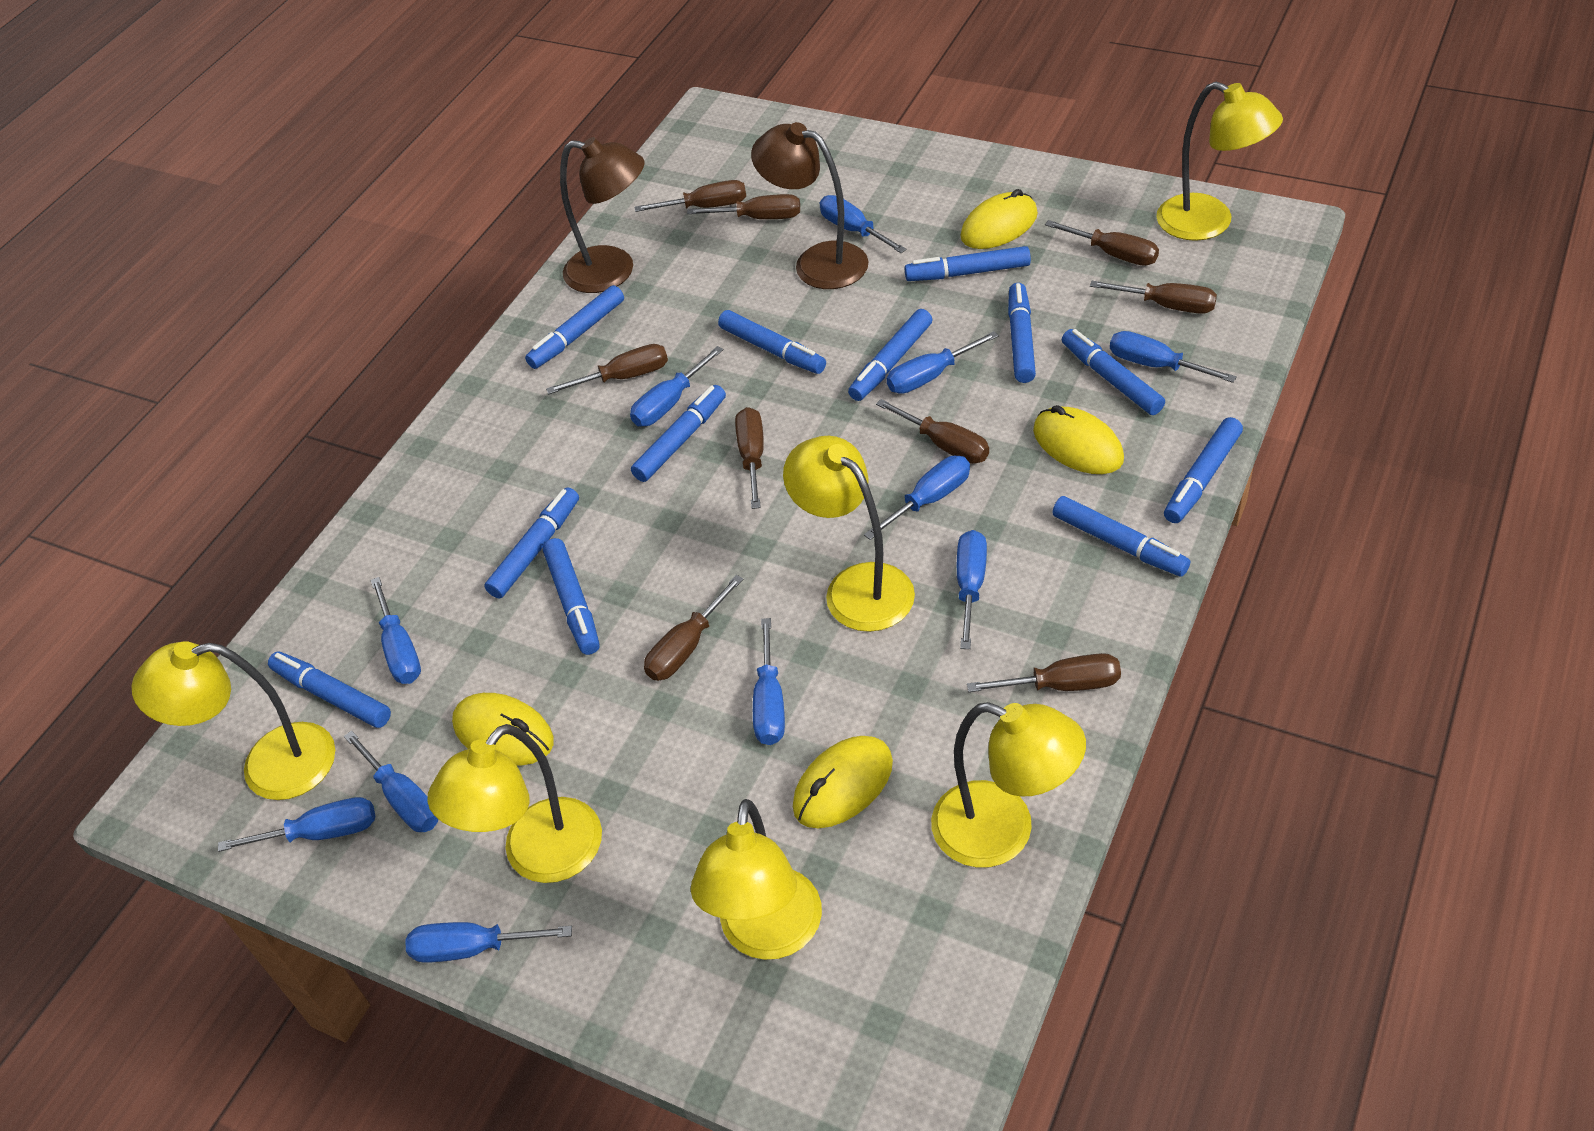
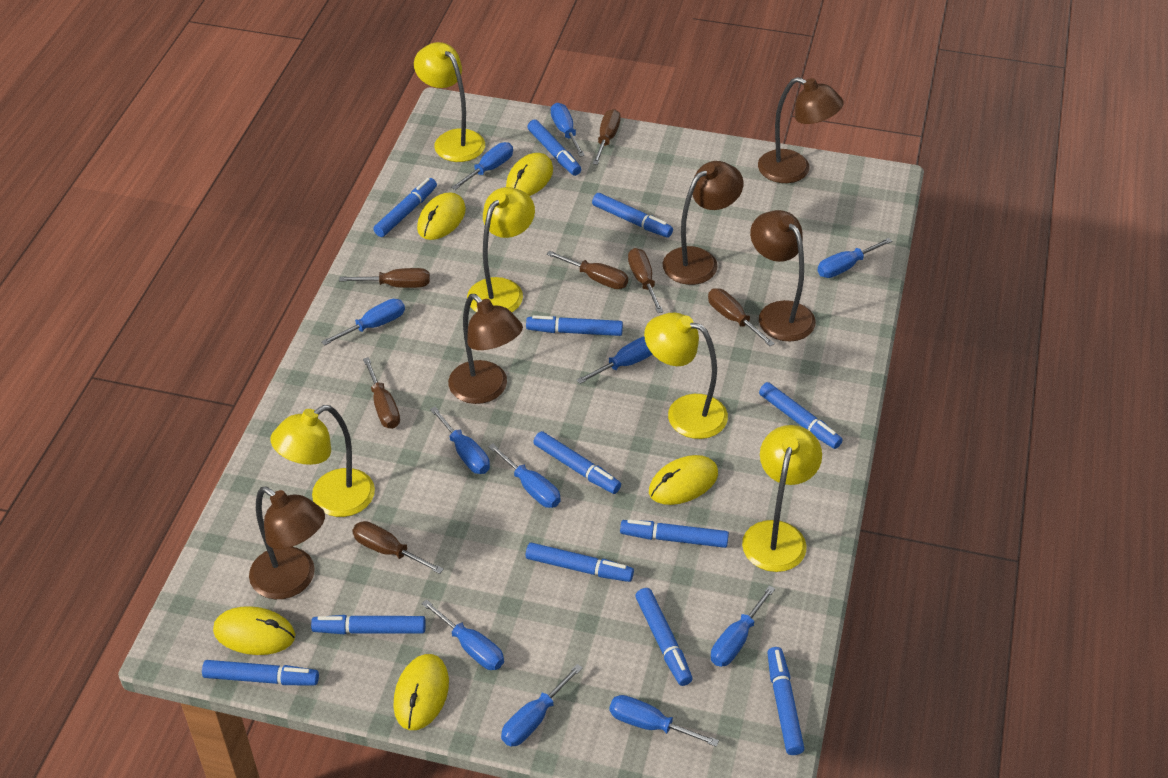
brown lamp: 2 -> 5
brown screwdriver: 9 -> 7
yellow lamp: 6 -> 5
yellow mouse: 4 -> 5

